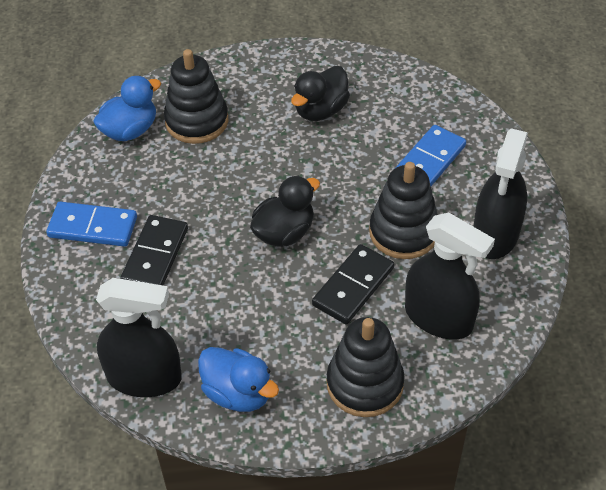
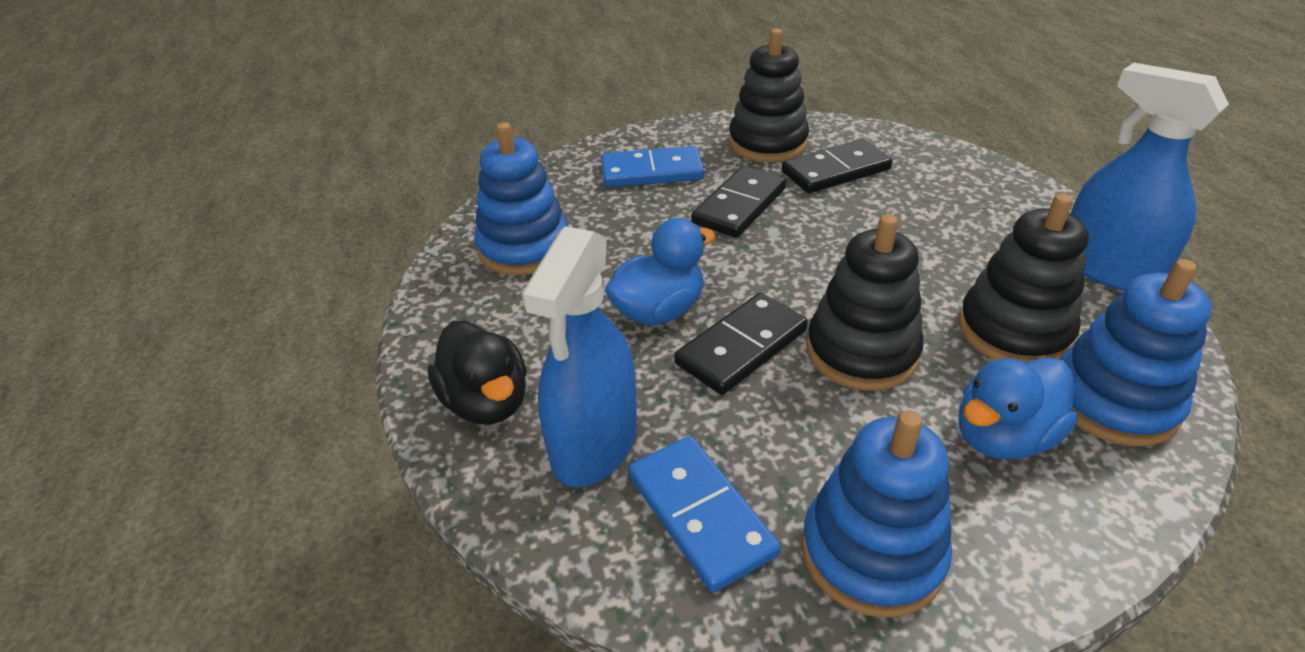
black domino: 2 -> 3
black duck: 2 -> 1
black spray bottle: 3 -> 0
blue spray bottle: 0 -> 2
blue stacking toy: 0 -> 3

